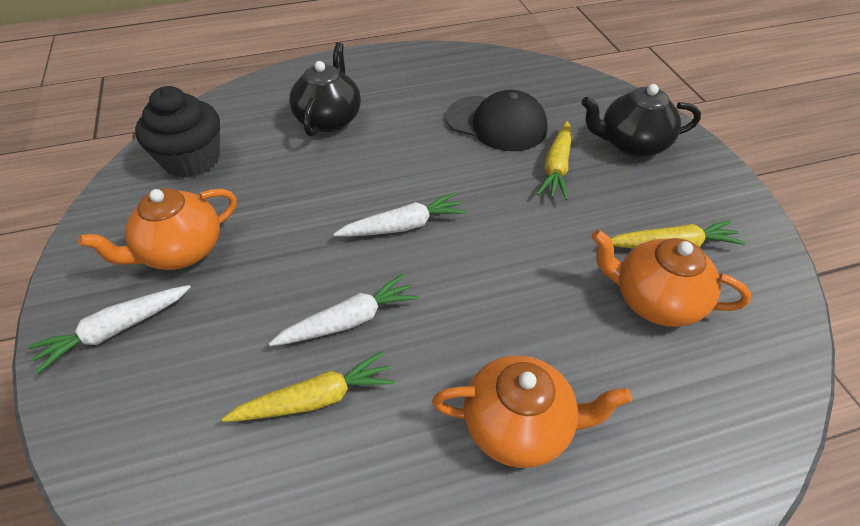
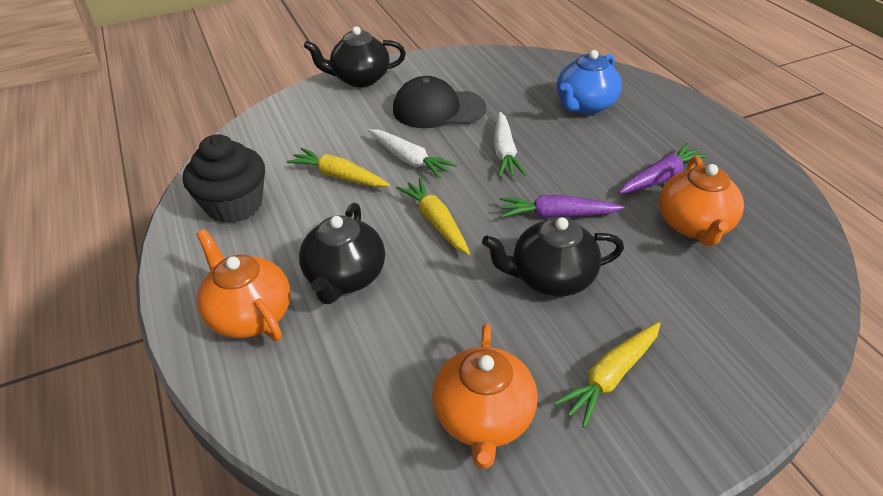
black teapot: 2 -> 3
blue teapot: 0 -> 1
purple carrot: 0 -> 2
white carrot: 3 -> 2

